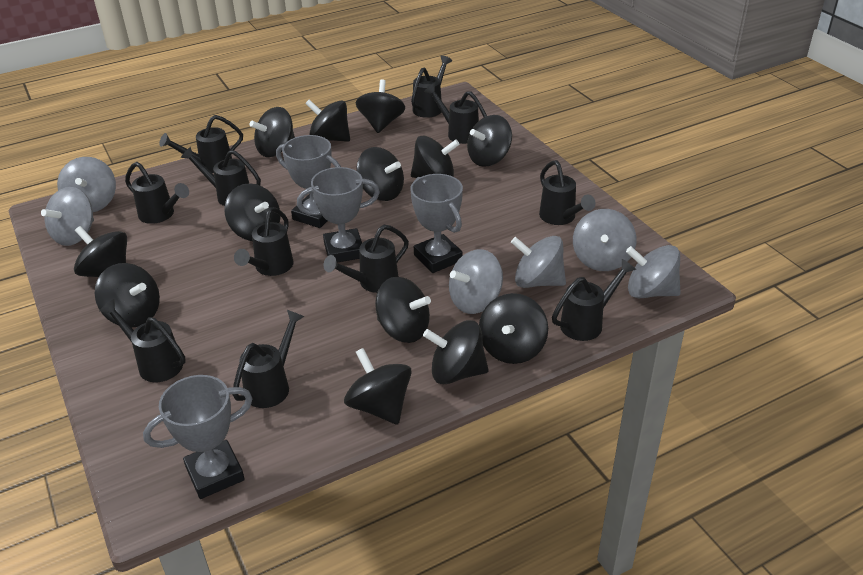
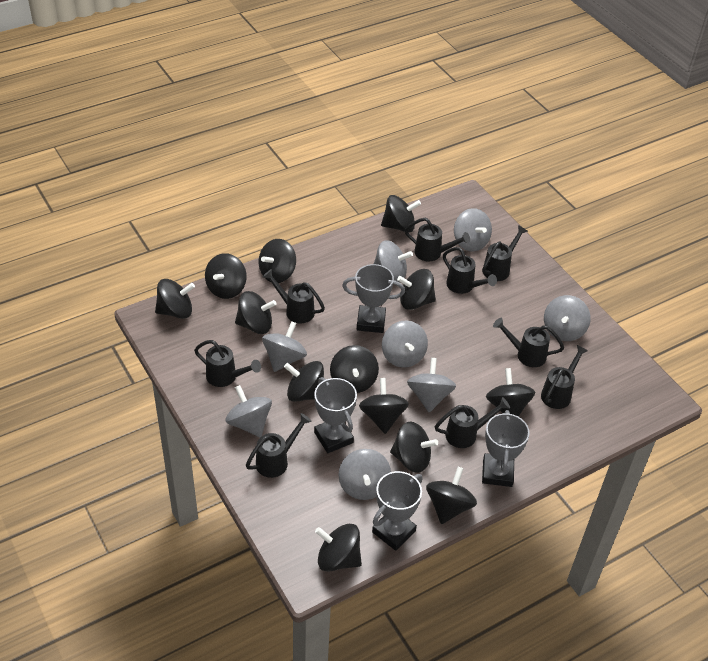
black watering can: 11 -> 9
grey spinning top: 6 -> 8

